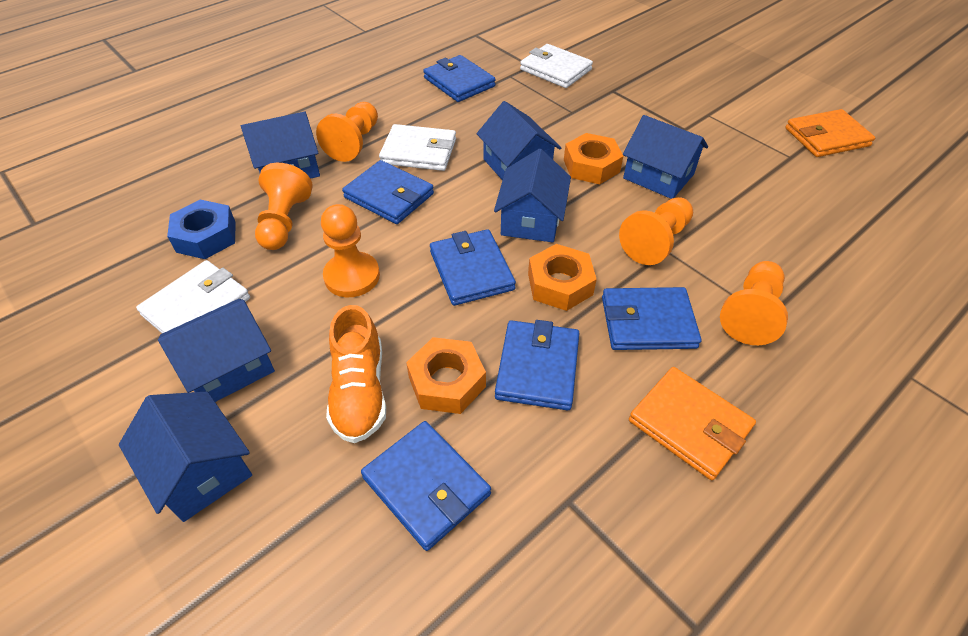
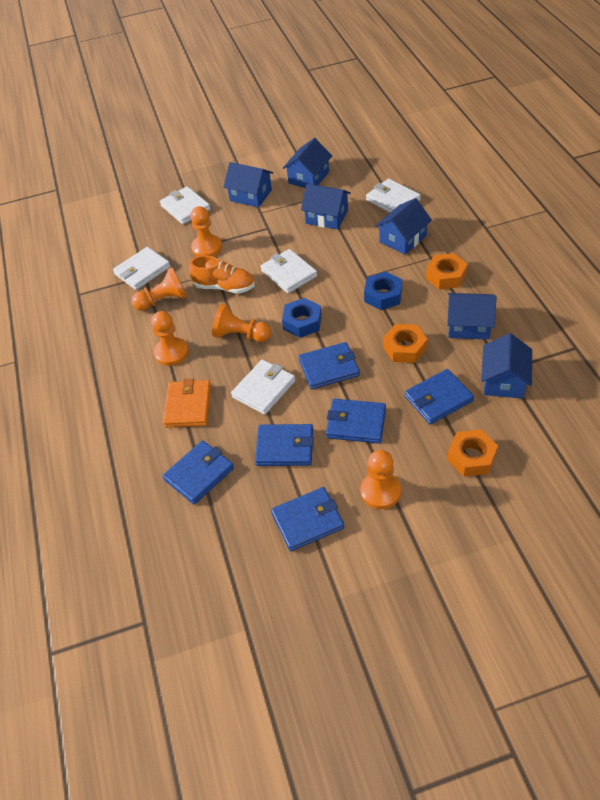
blue nut: 1 -> 2
orange wallet: 2 -> 1
white wallet: 3 -> 5

